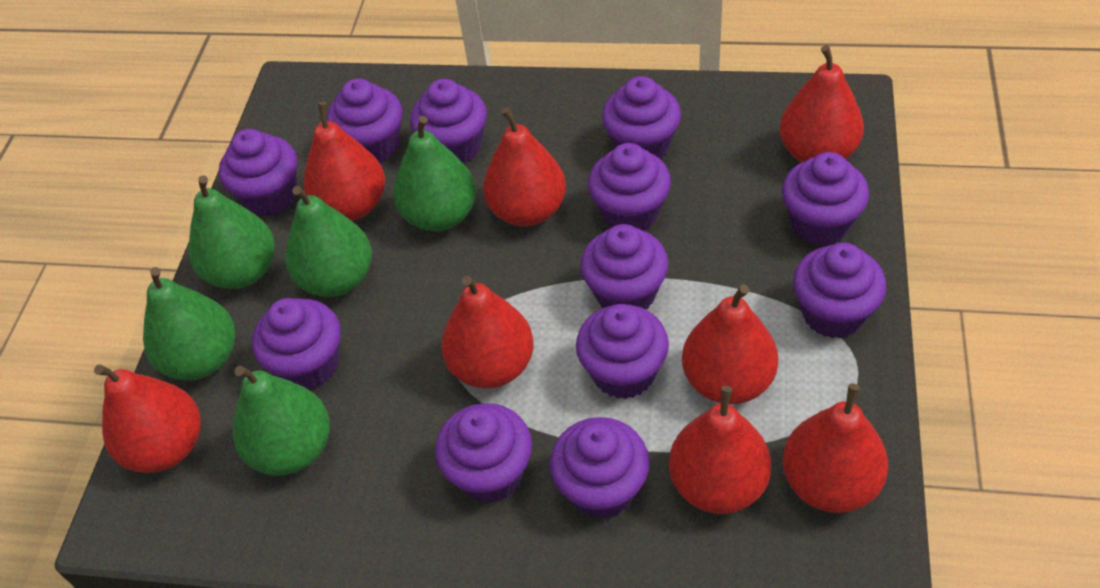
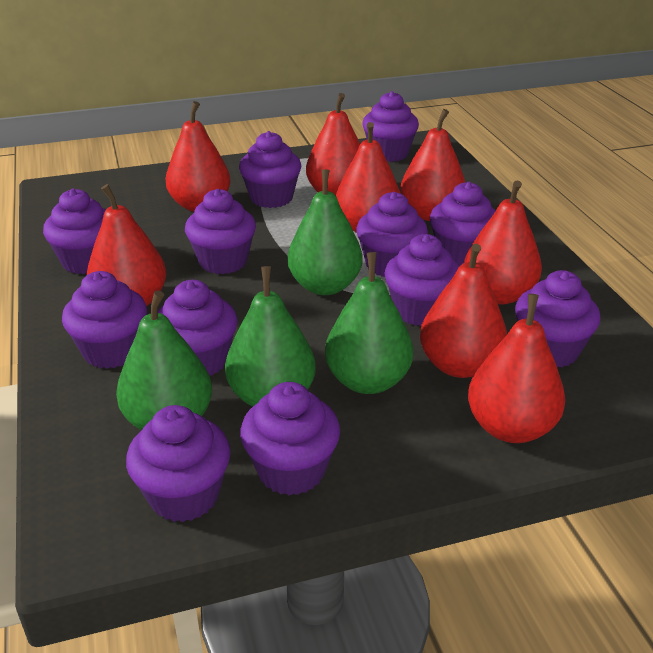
green pear: 5 -> 4

